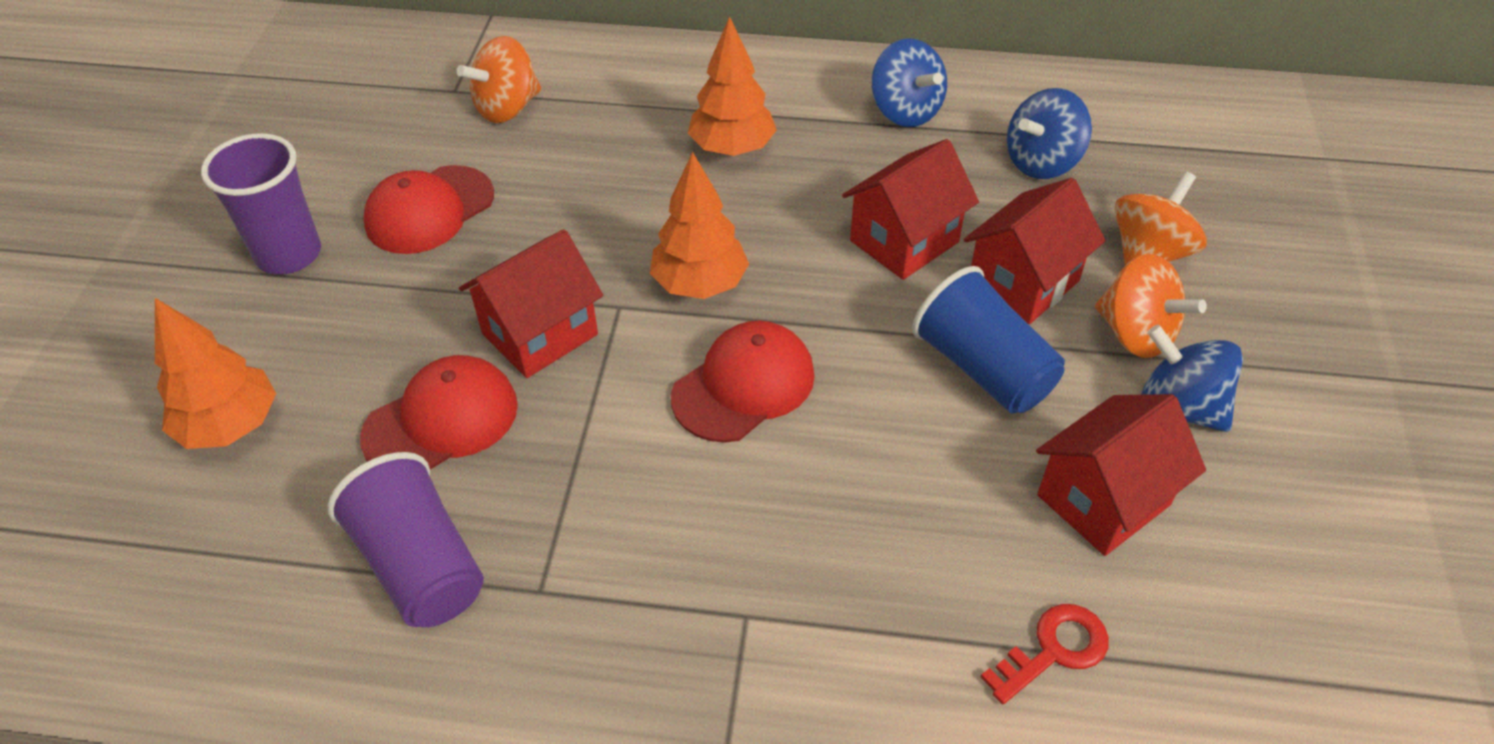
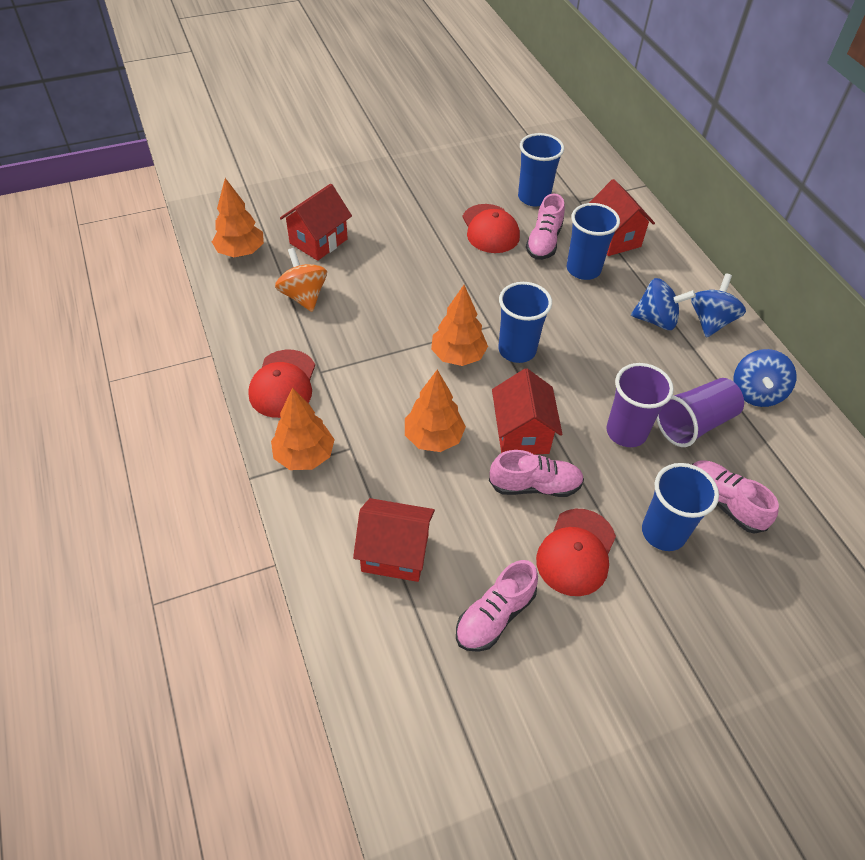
blue cup: 1 -> 4
orange spinning top: 3 -> 1
orange tree: 3 -> 4
pink shoe: 0 -> 4
red key: 1 -> 0

